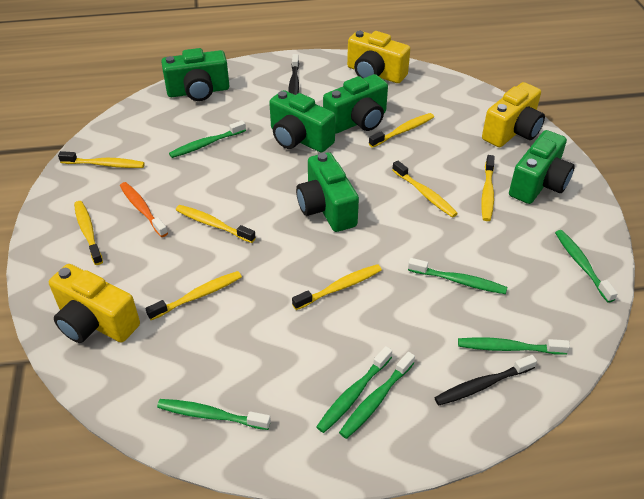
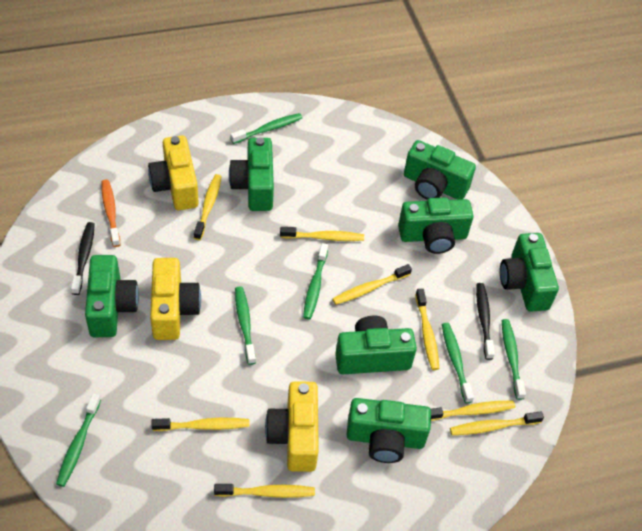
green camera: 5 -> 7
green toothbrush: 7 -> 6

